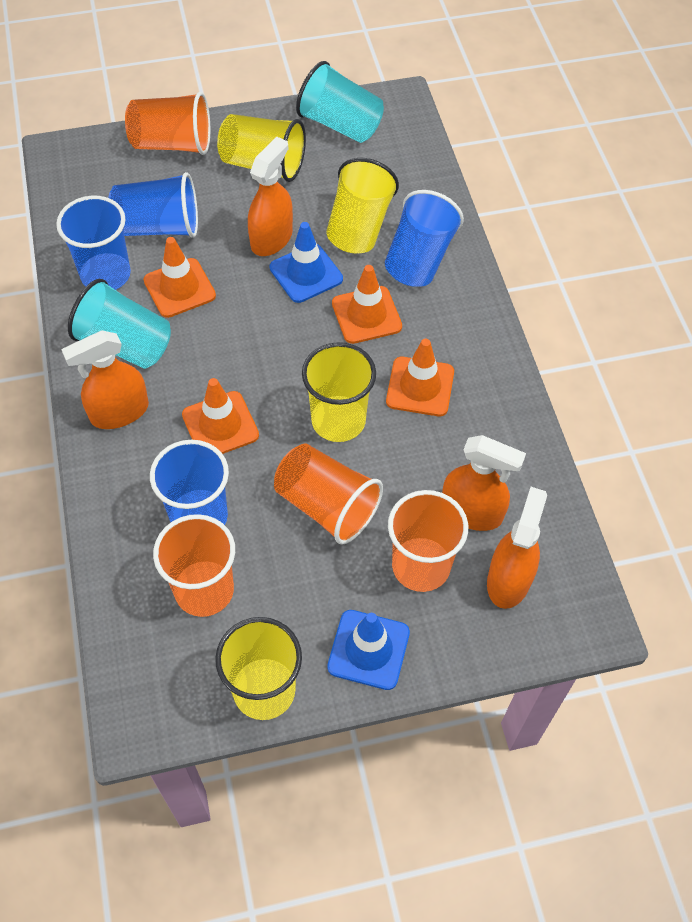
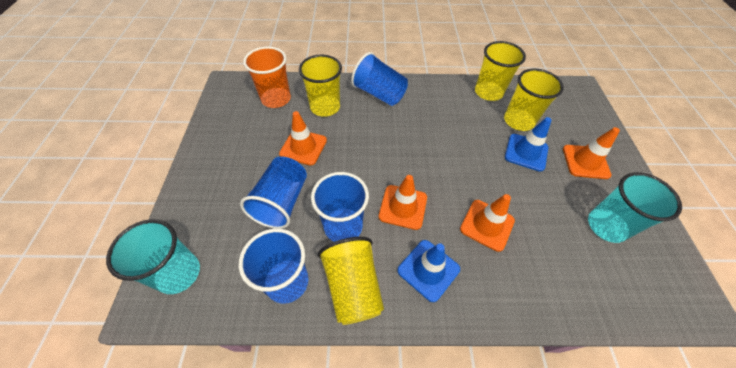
orange cup: 4 -> 1
orange spray bottle: 4 -> 0

